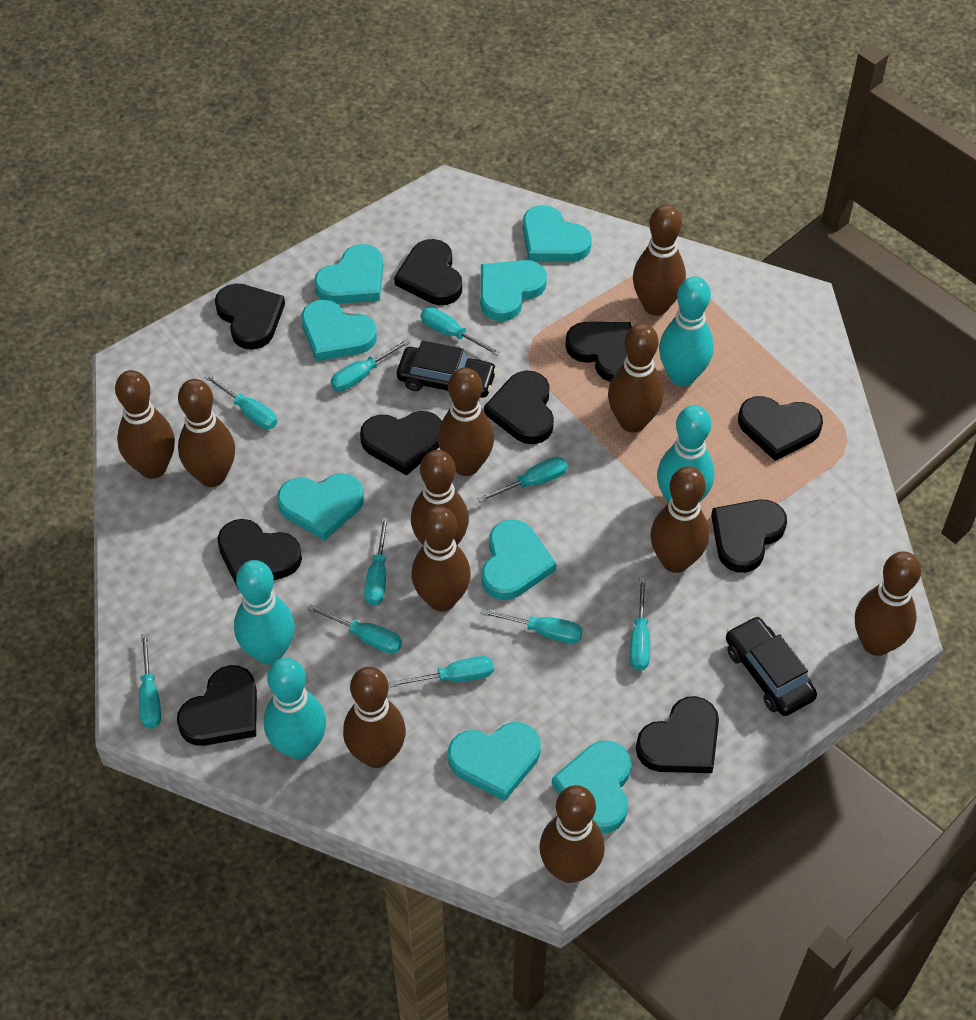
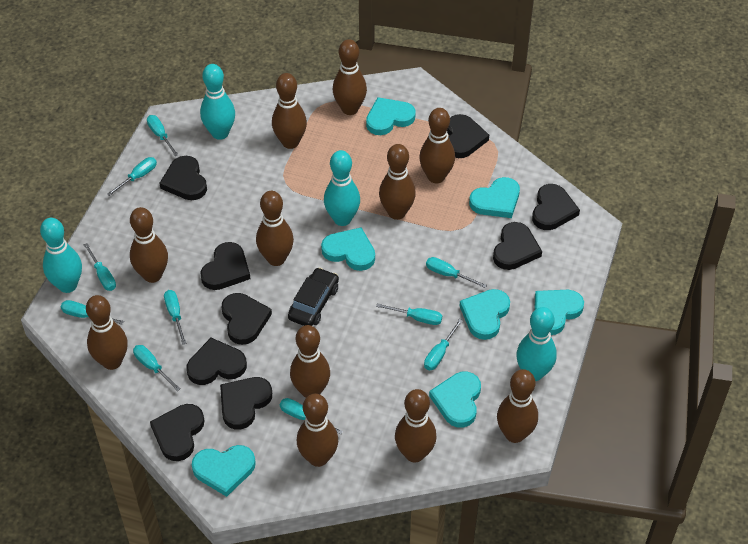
black car: 2 -> 1
black heart: 10 -> 9
turquoise heart: 8 -> 7

